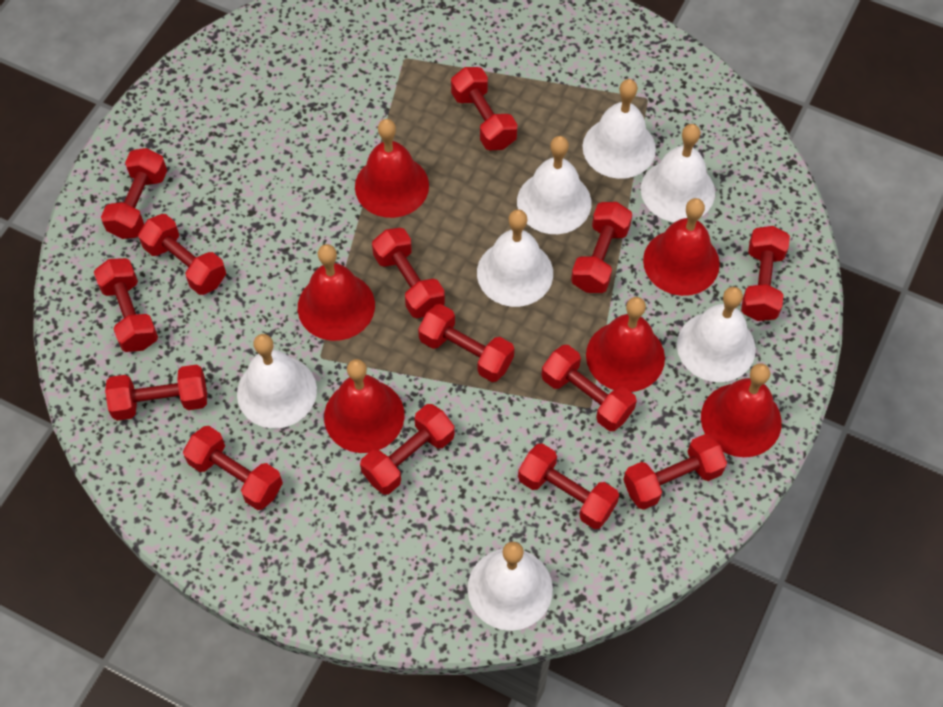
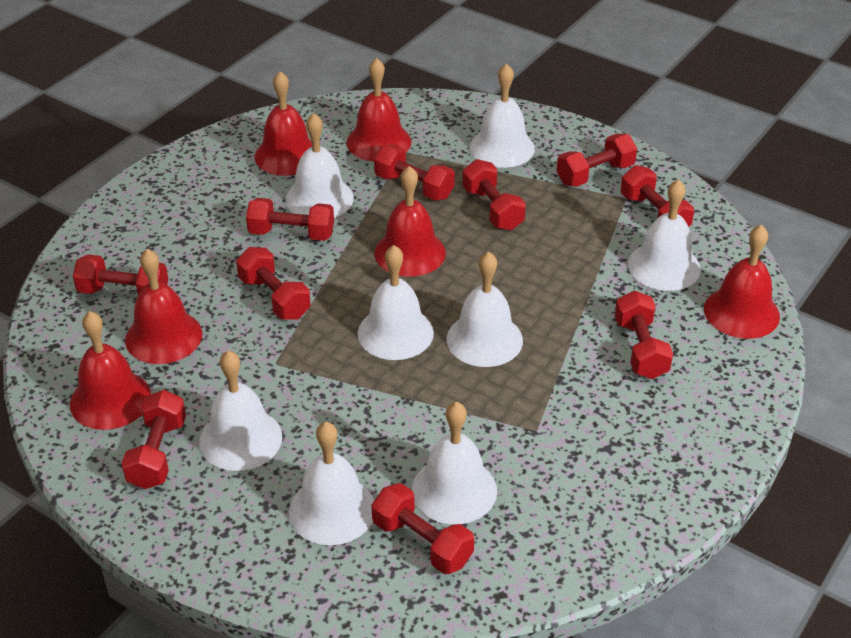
red dumbbell: 14 -> 10
white bell: 7 -> 8

